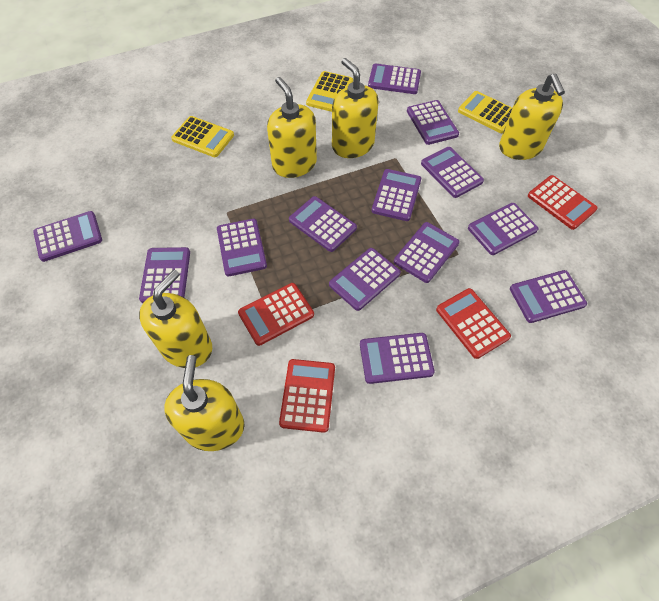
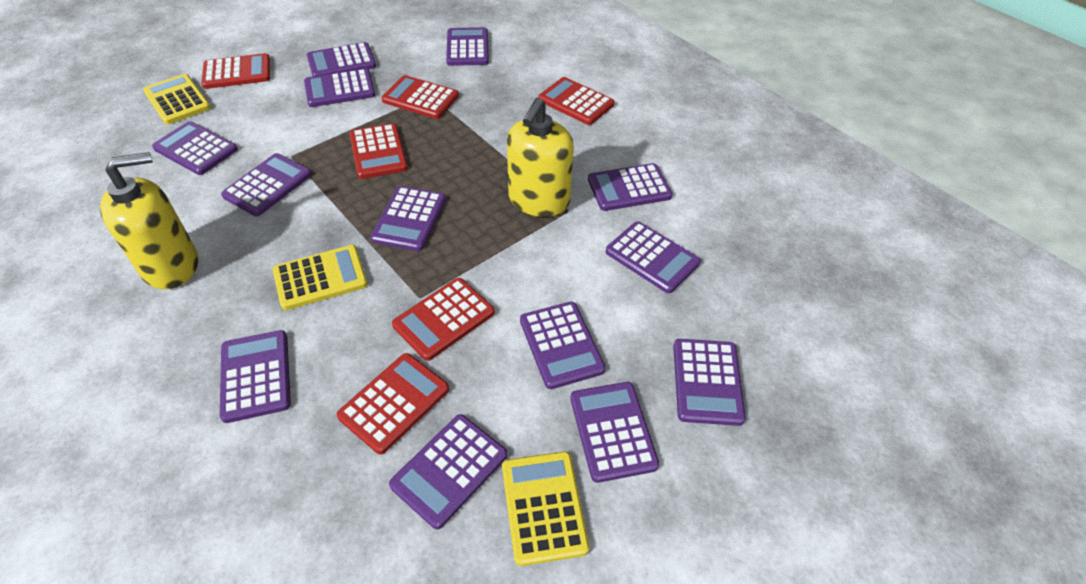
red calculator: 4 -> 6
yellow soap dispenser: 5 -> 2

